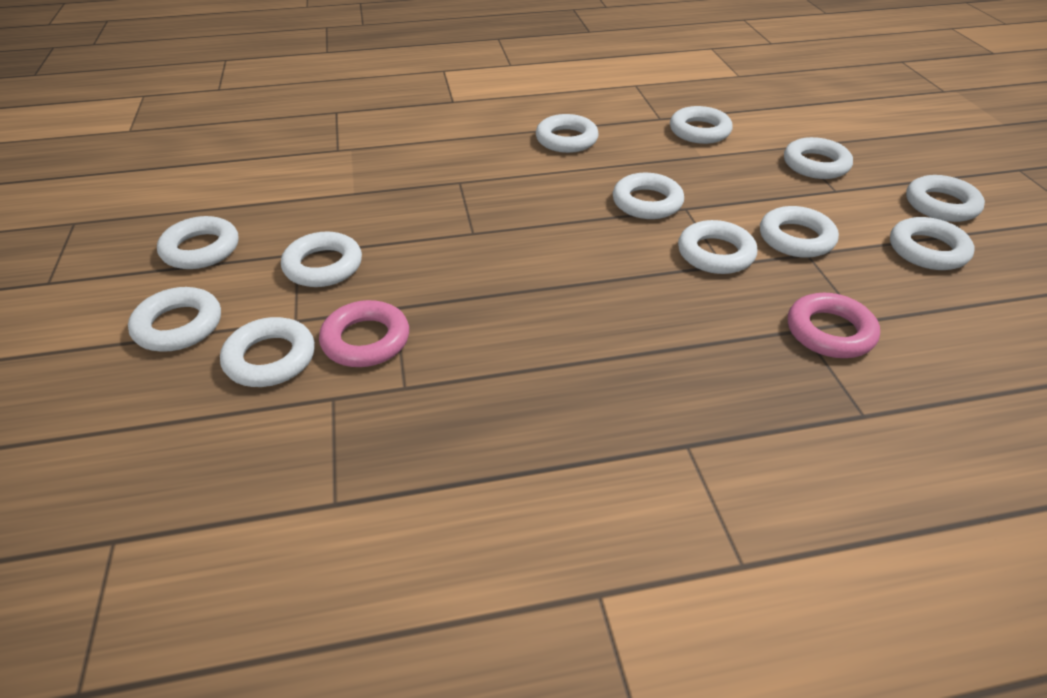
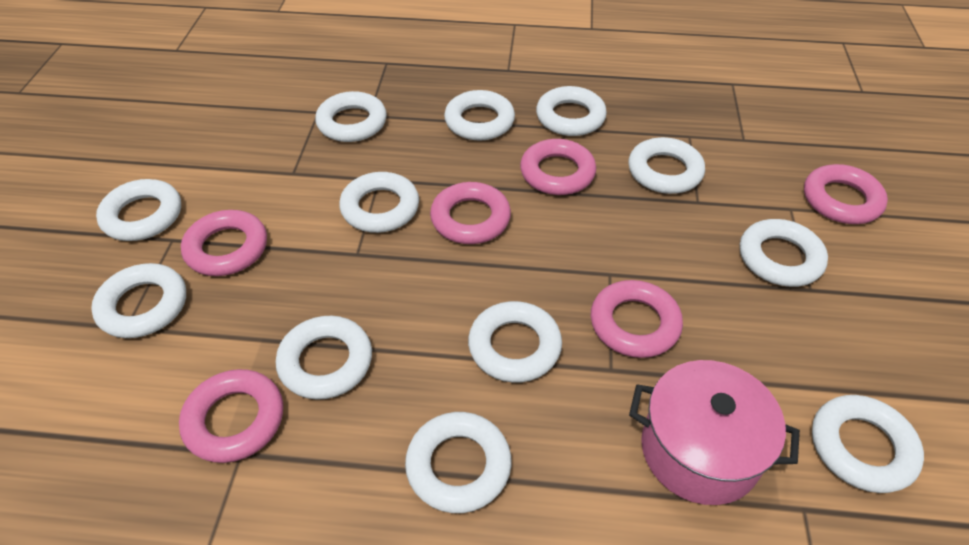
pink pot: 0 -> 1
pink ring: 2 -> 6

